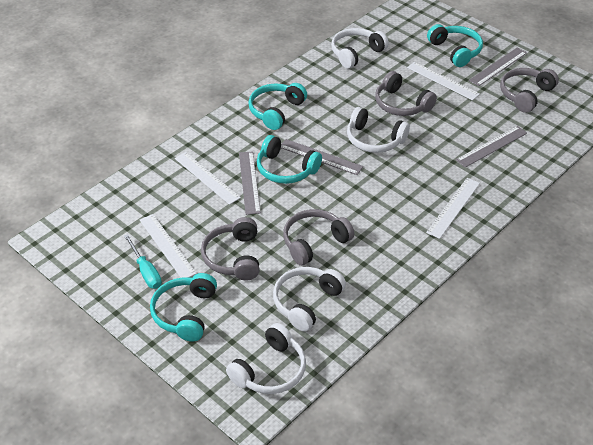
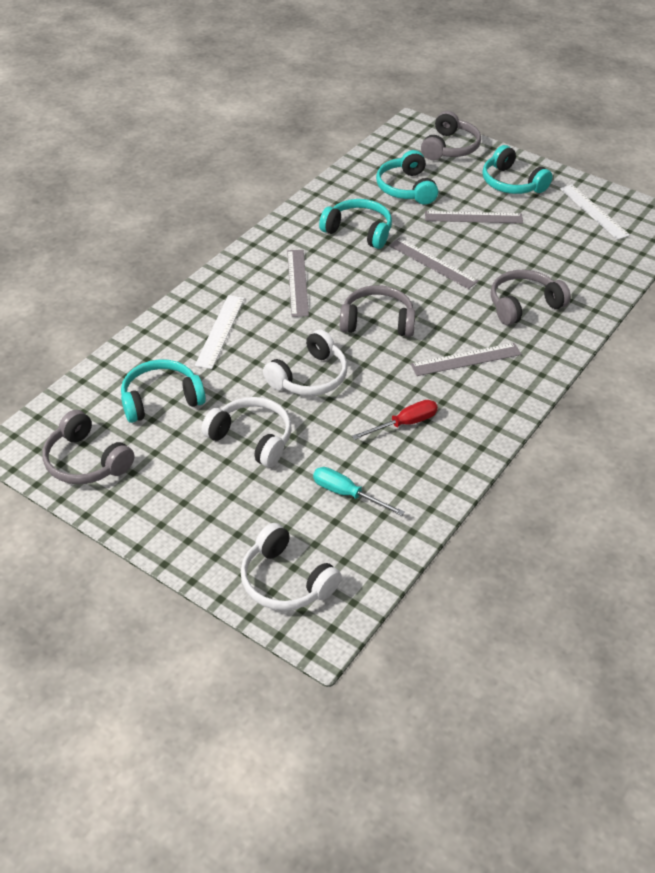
red screwdriver: 0 -> 1
white headphones: 4 -> 3
white ruler: 4 -> 2

